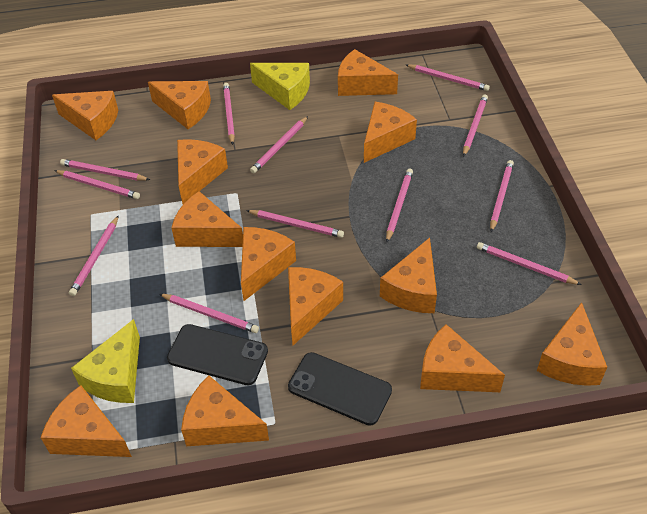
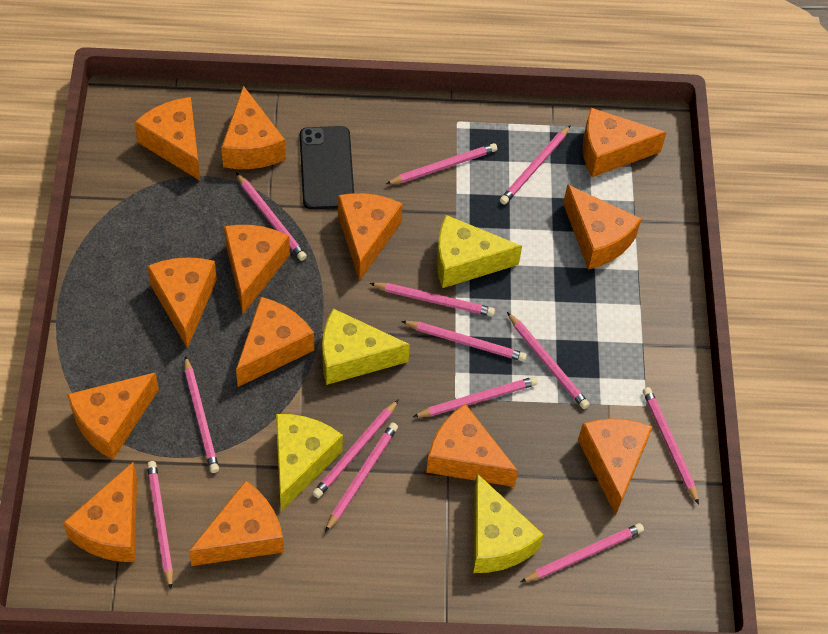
black phone: 2 -> 1
pink pencil: 12 -> 13
yellow cheese: 2 -> 4

